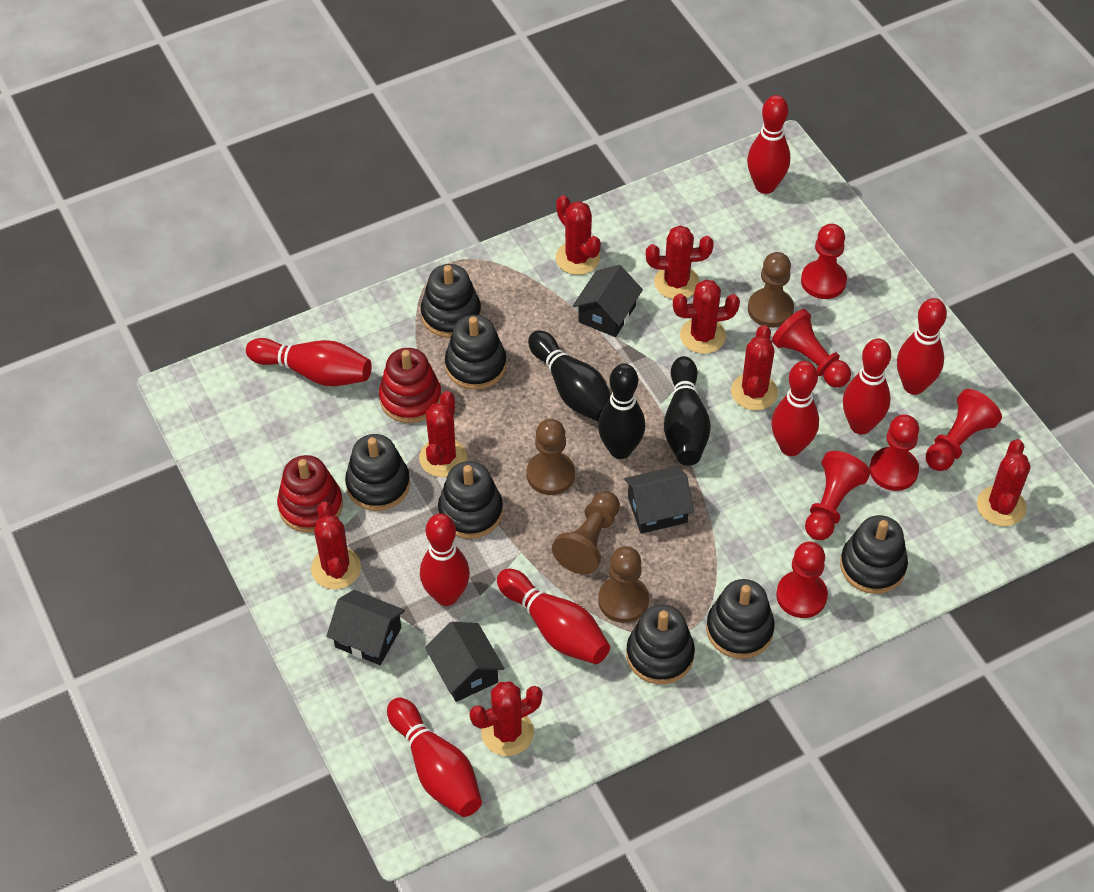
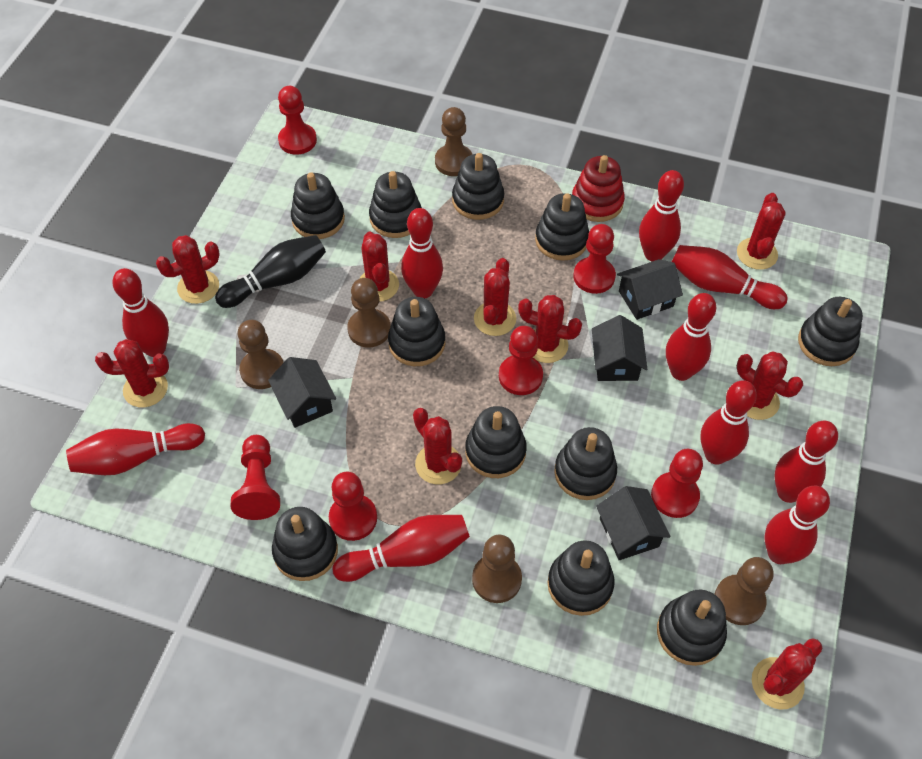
black bowling pin: 3 -> 1
black stacking toy: 7 -> 11
brown pawn: 4 -> 5
red bowling pin: 8 -> 10
red cactus: 8 -> 9
red stacking toy: 2 -> 1

